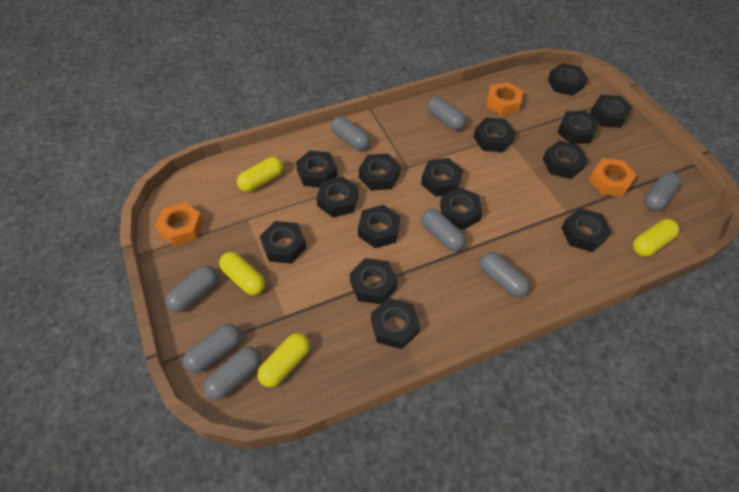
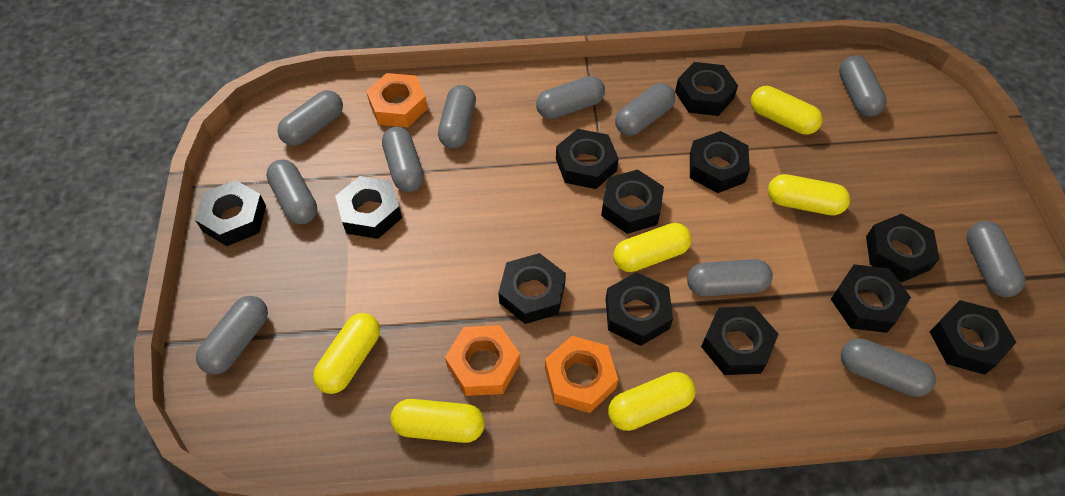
black nut: 15 -> 12
grey capsule: 8 -> 11
yellow capsule: 4 -> 6

